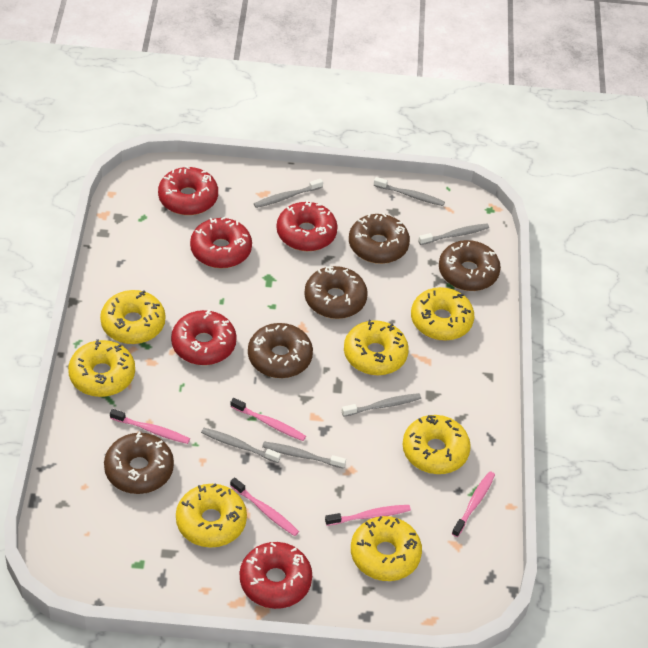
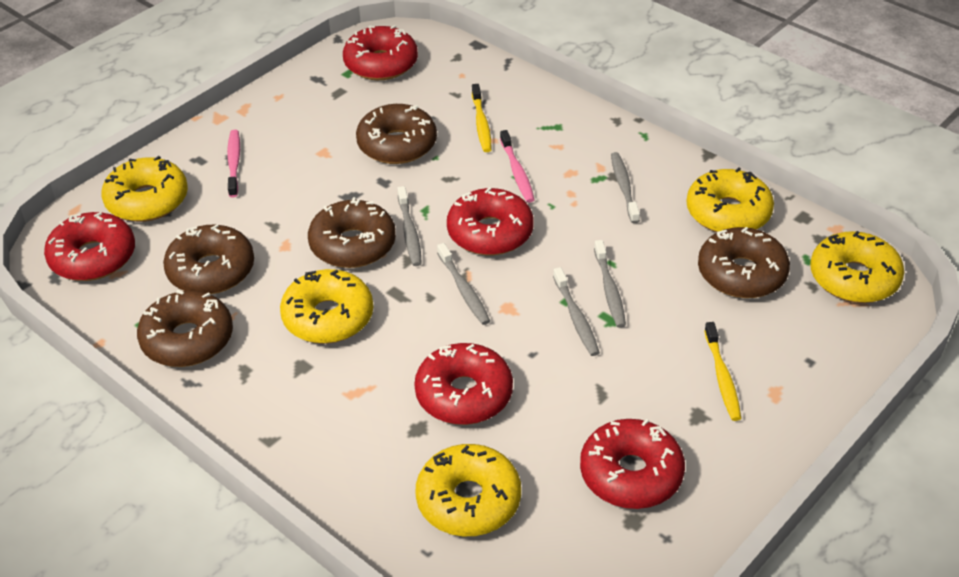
grey toothbrush: 6 -> 5
pink toothbrush: 5 -> 2
yellow donut: 7 -> 5
yellow toothbrush: 0 -> 2

